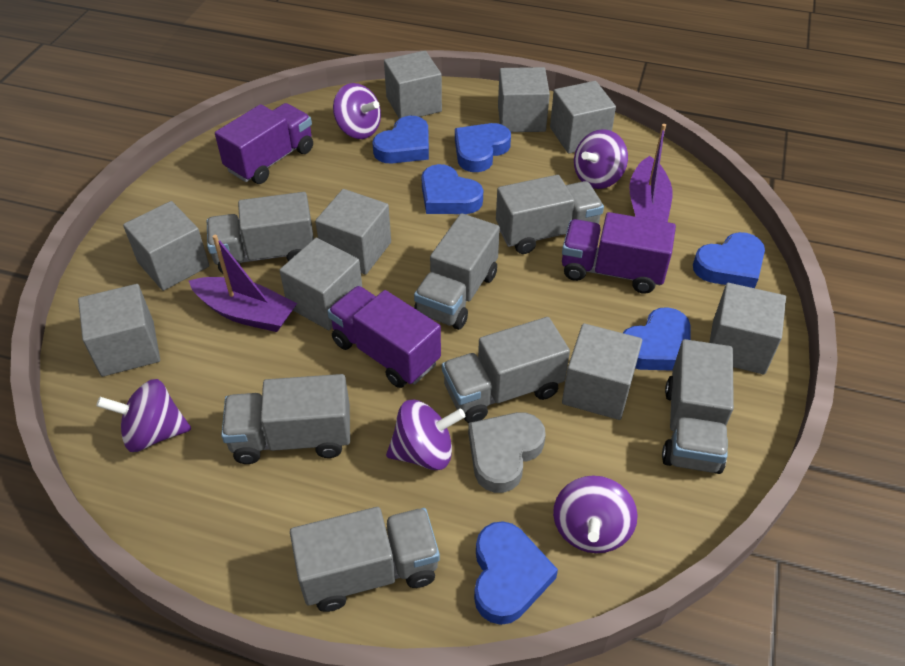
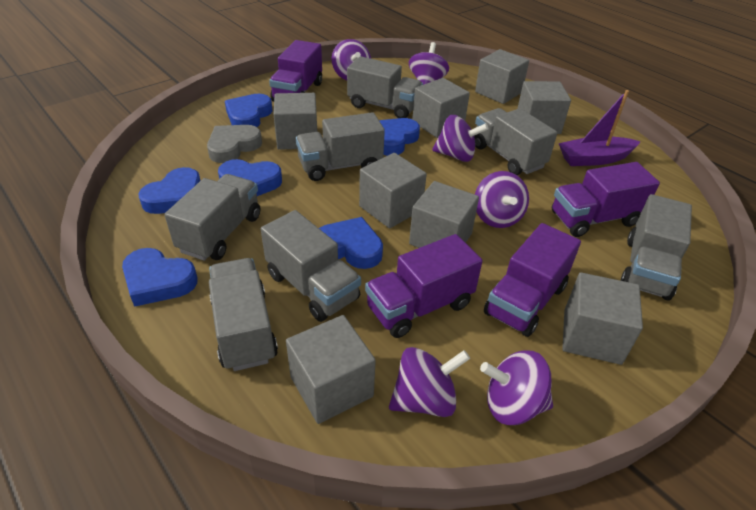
grey cube: 9 -> 8
purple boat: 2 -> 1
purple spinning top: 5 -> 6
purple truck: 3 -> 4

